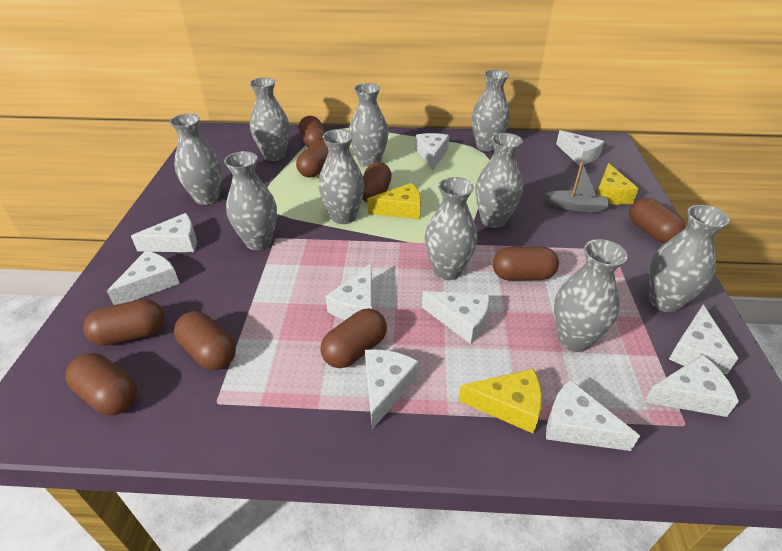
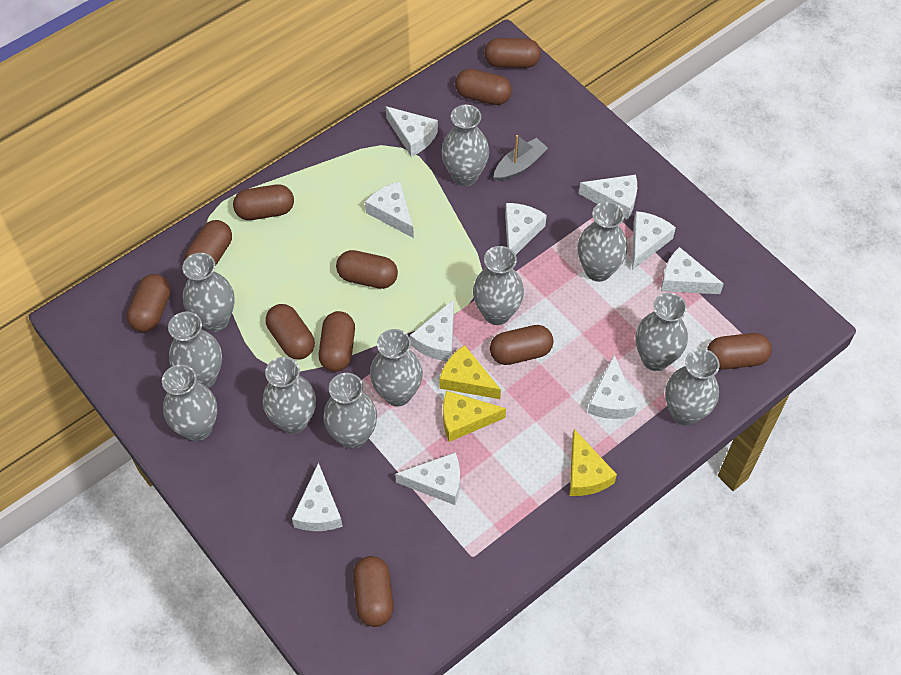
brown capsule: 9 -> 11
grey vase: 10 -> 11

